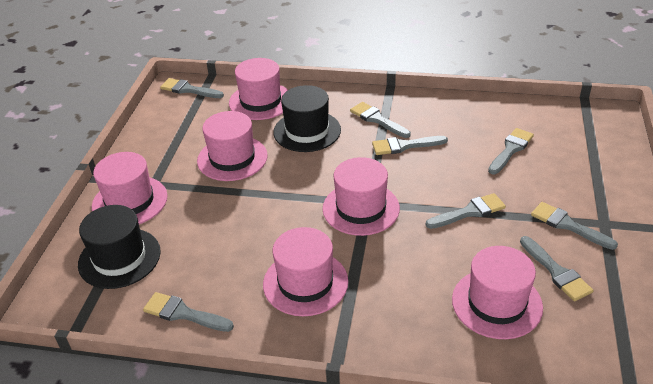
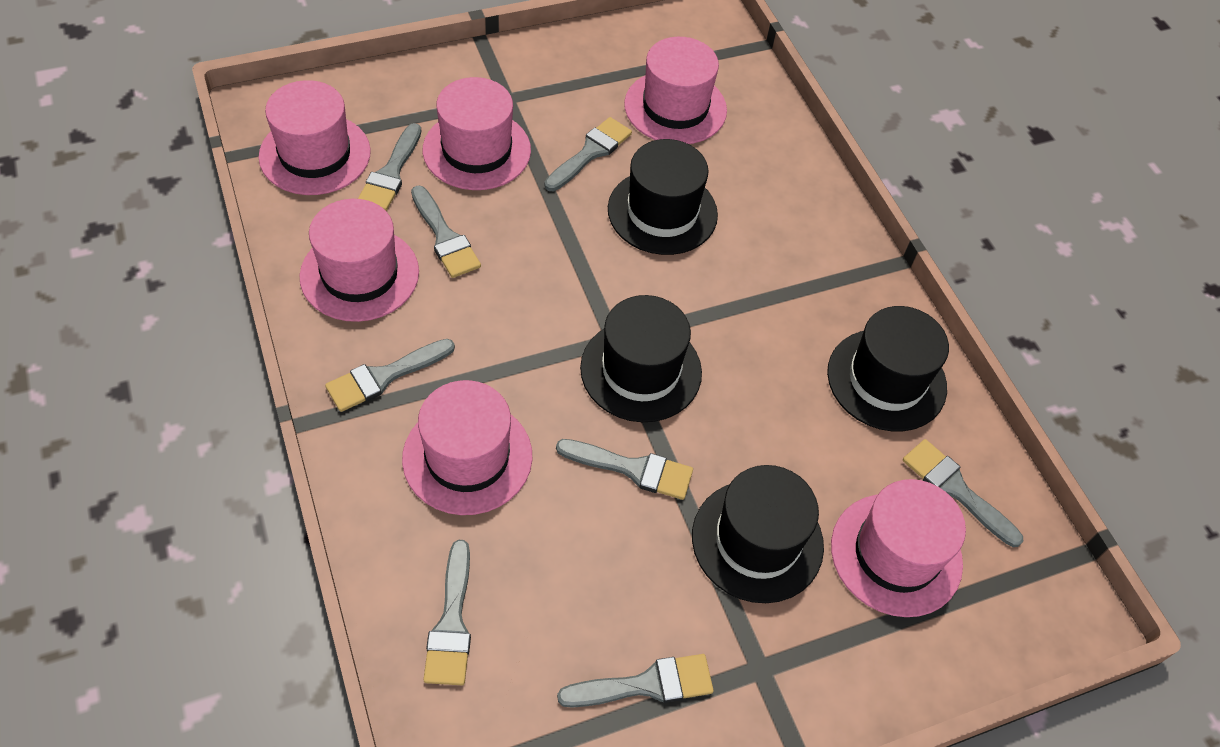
black hat: 2 -> 4

